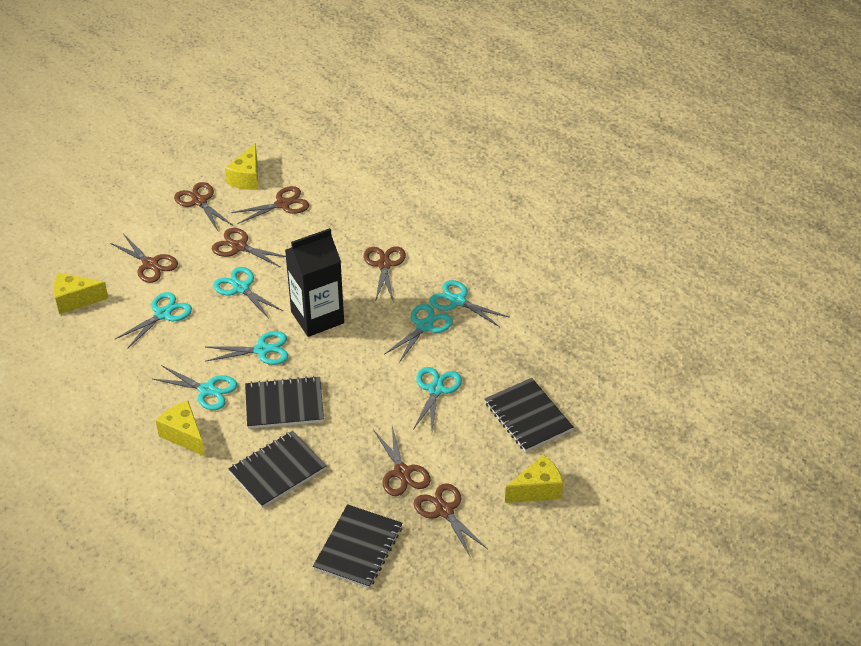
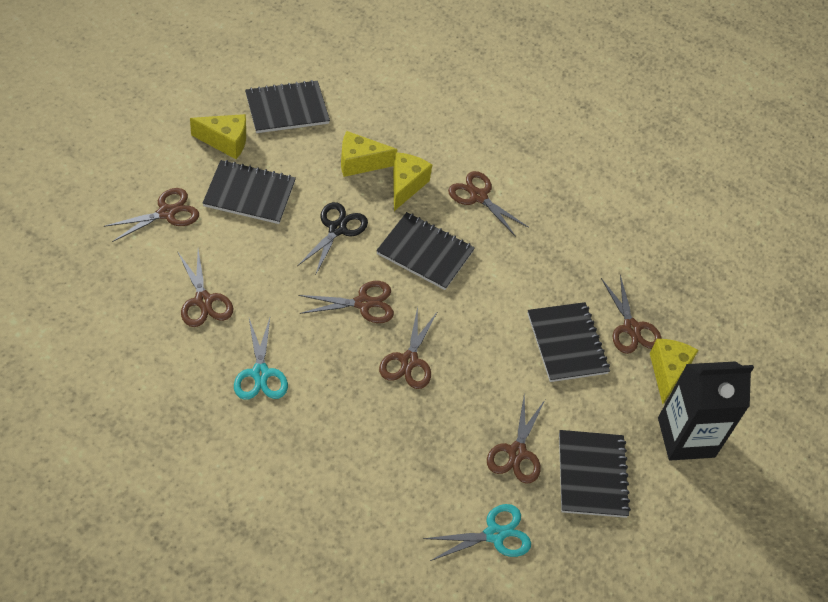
black notebook: 4 -> 5
black scissors: 0 -> 1
turquoise scissors: 7 -> 2

